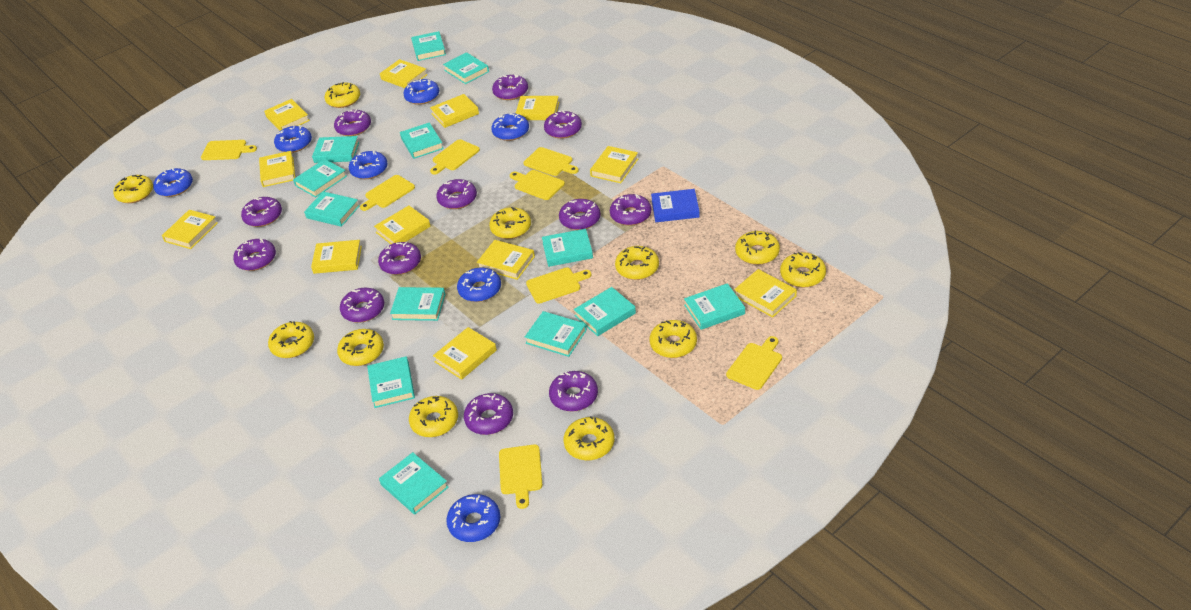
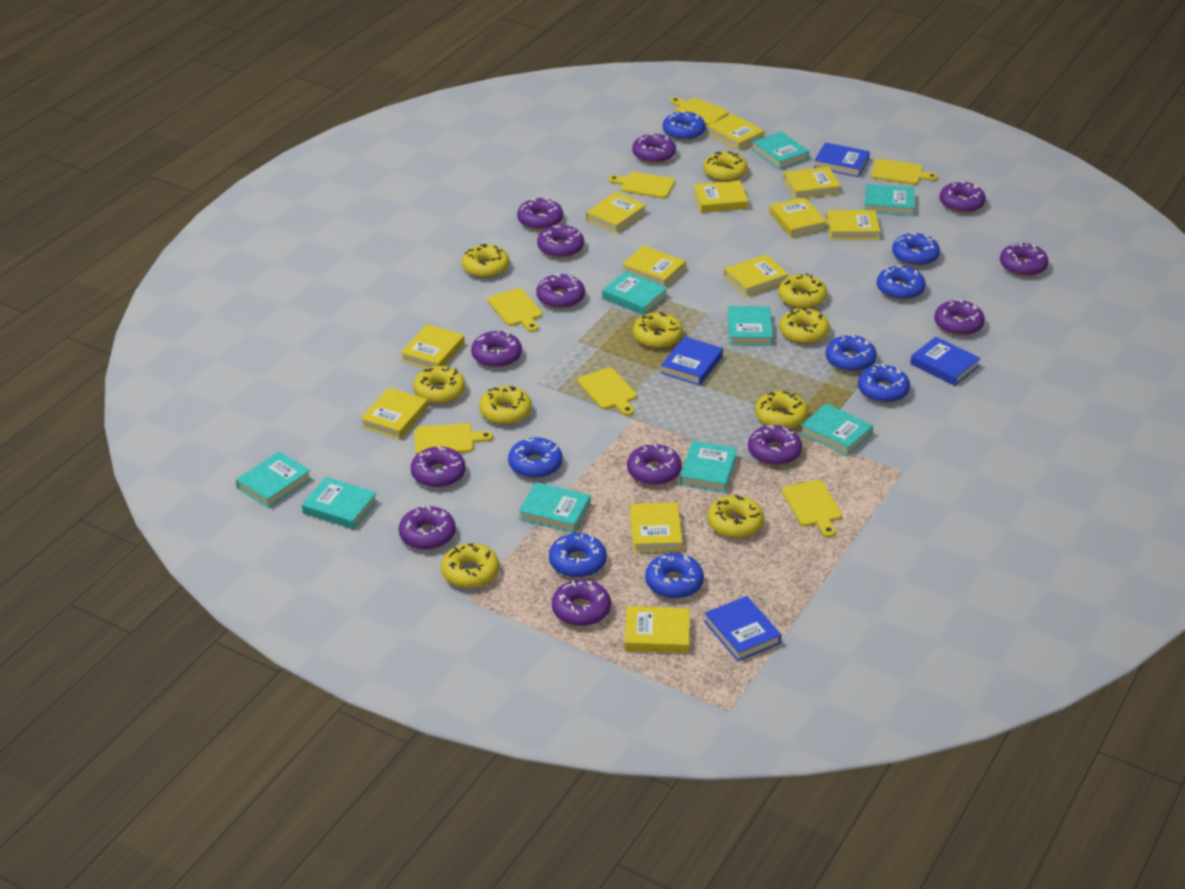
blue book: 1 -> 4
blue donut: 7 -> 8
purple donut: 12 -> 13
turquoise book: 13 -> 9
yellow cutting board: 8 -> 7
yellow donut: 11 -> 10

